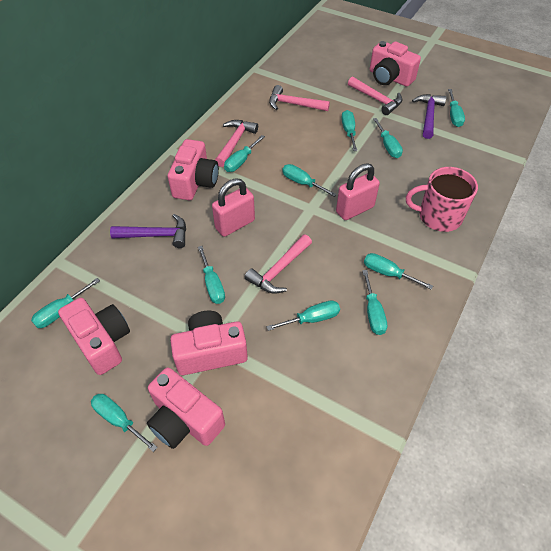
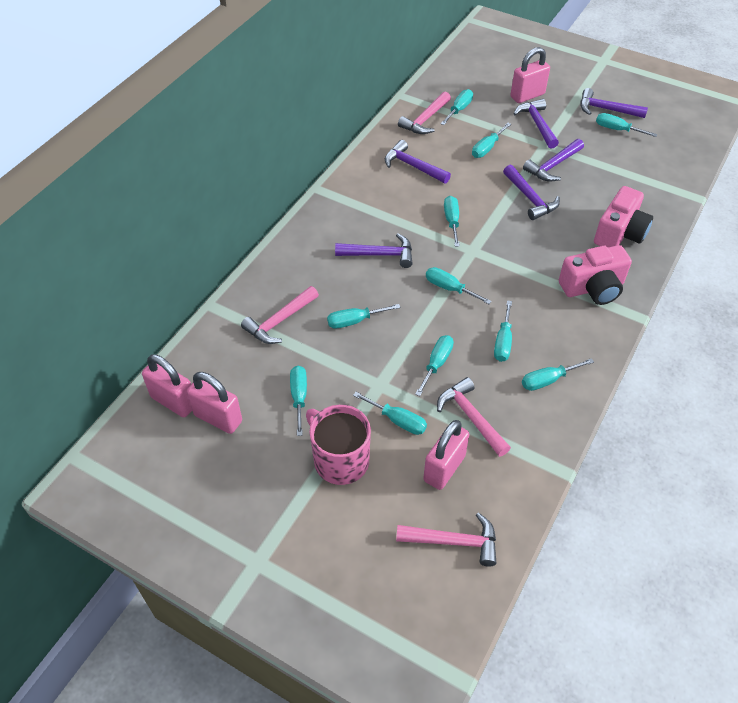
pink camera: 5 -> 2
pink padlock: 2 -> 4
purple hammer: 2 -> 6

